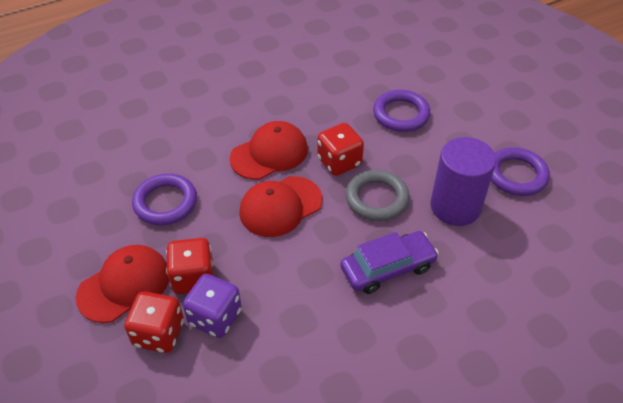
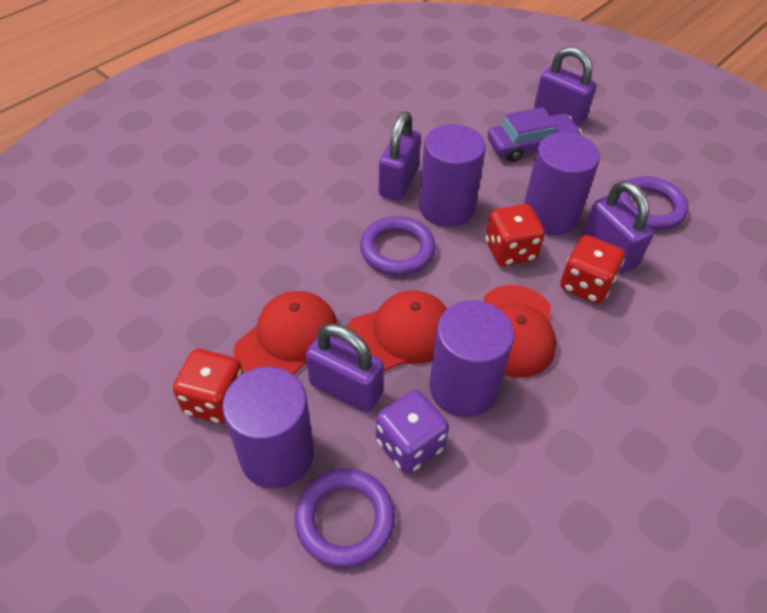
grey ring: 1 -> 0
purple cylinder: 1 -> 4
purple padlock: 0 -> 4

